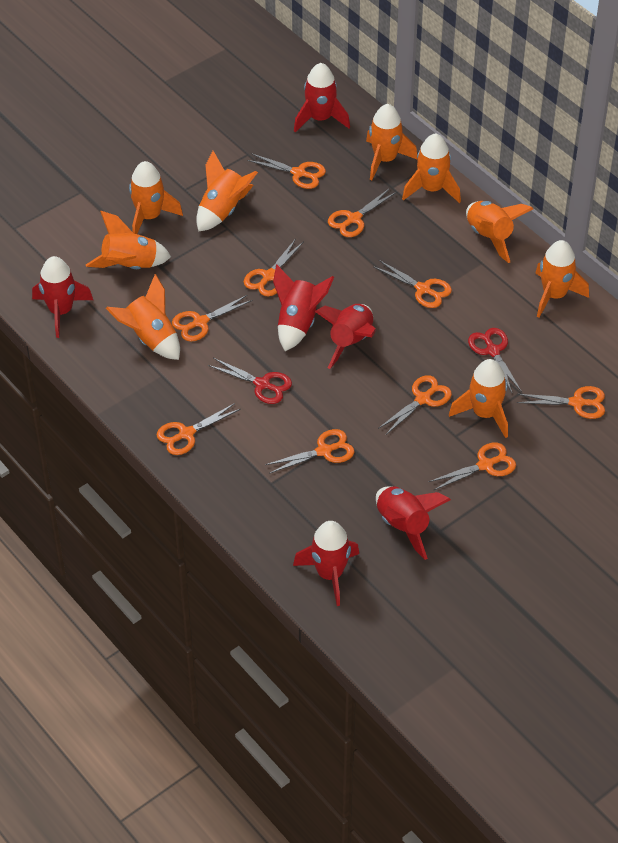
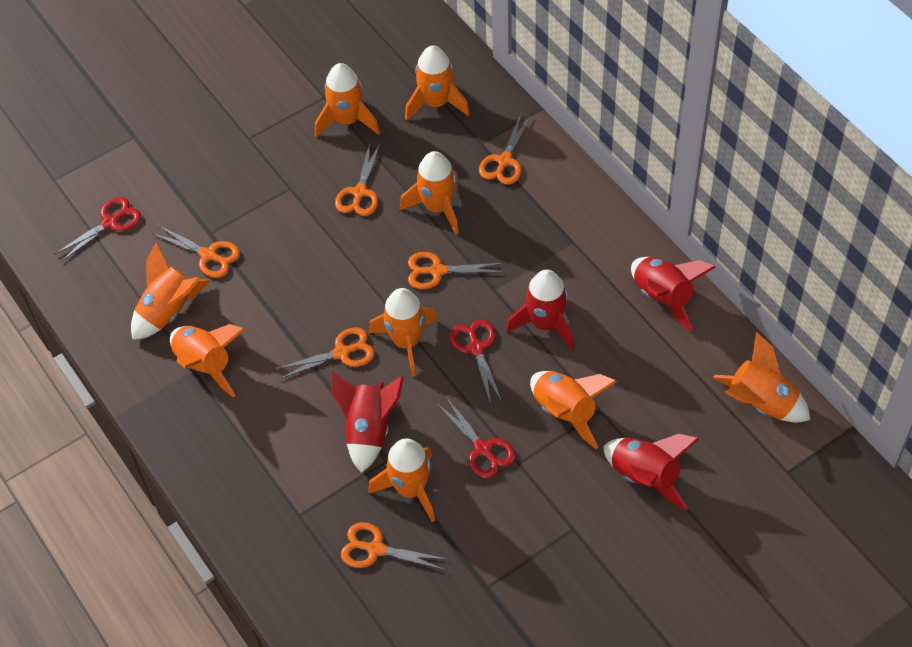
orange scissors: 10 -> 6
red rocket: 6 -> 4
red scissors: 2 -> 3

